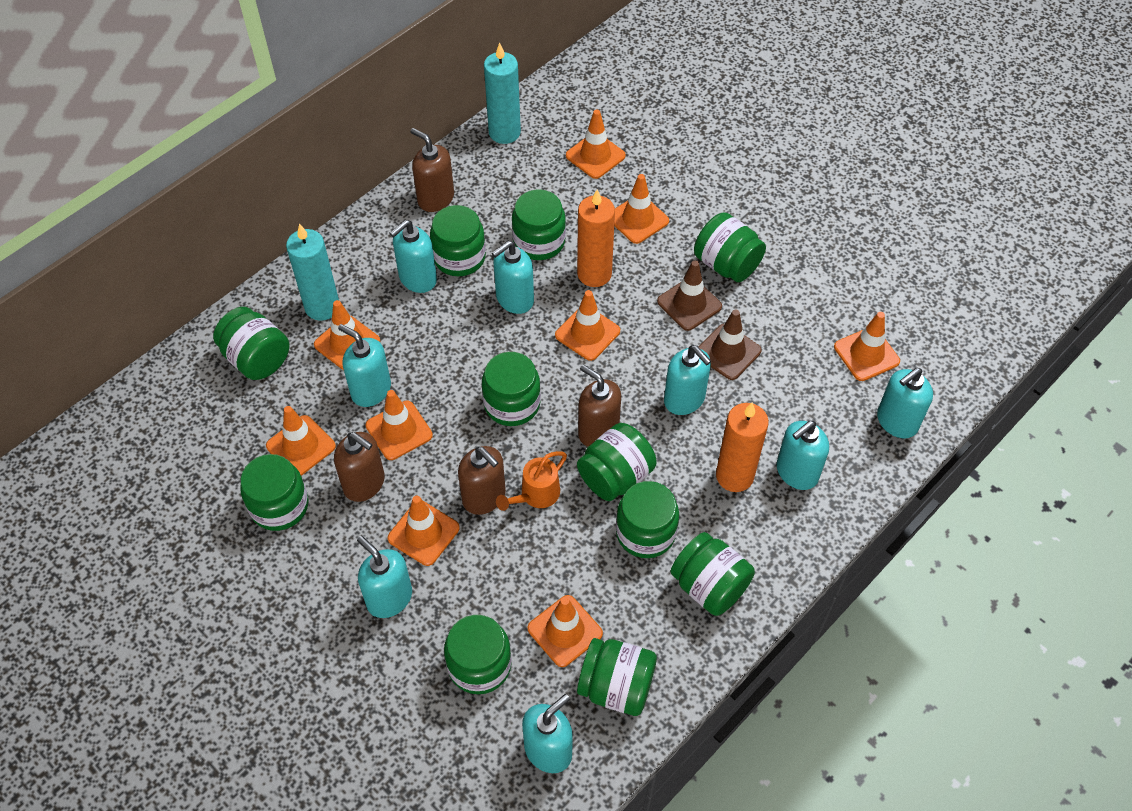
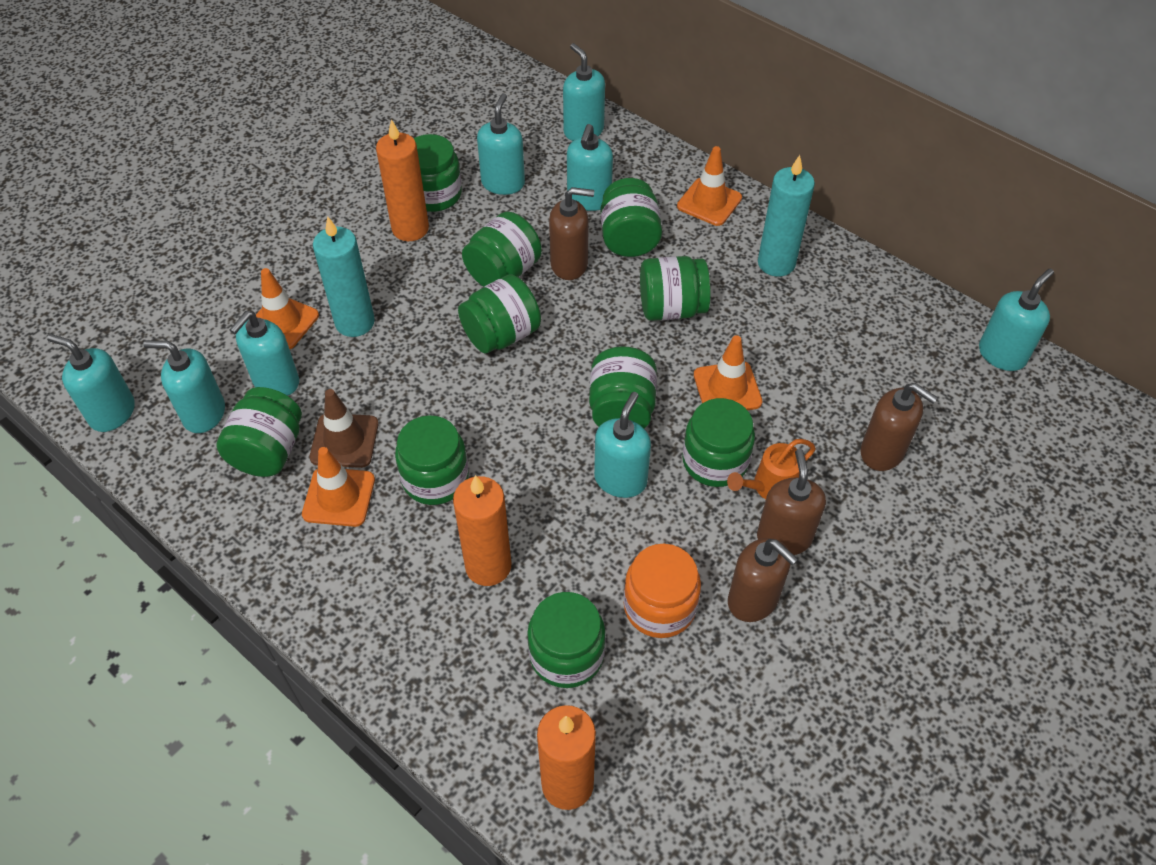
brown traffic cone: 2 -> 1
green jar: 11 -> 10
orange candle: 2 -> 3
orange jar: 0 -> 1
orange traffic cone: 9 -> 4

